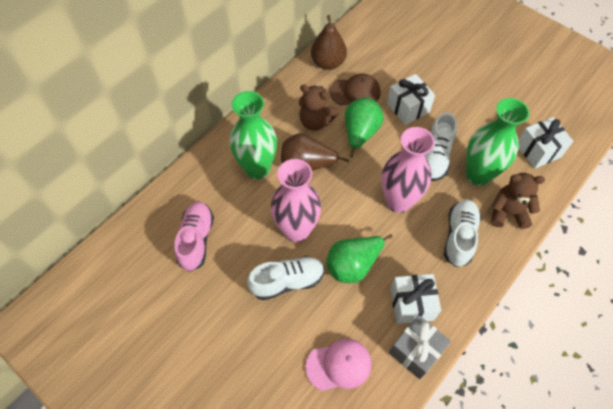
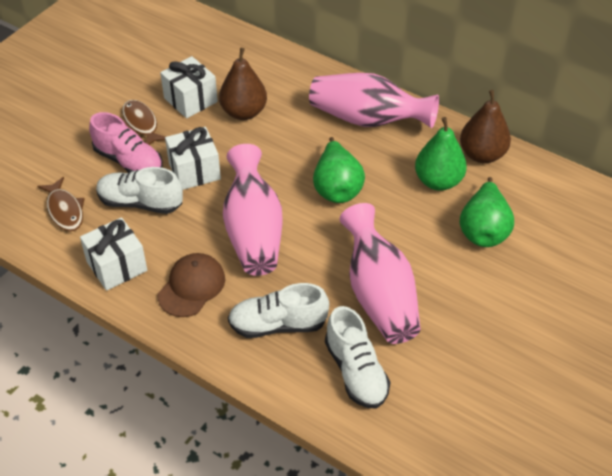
brown fish: 0 -> 2
brown teddy bear: 2 -> 0
green pear: 2 -> 3
green vase: 2 -> 0
grey gift: 1 -> 0
pink cap: 1 -> 0
pink vase: 2 -> 3

